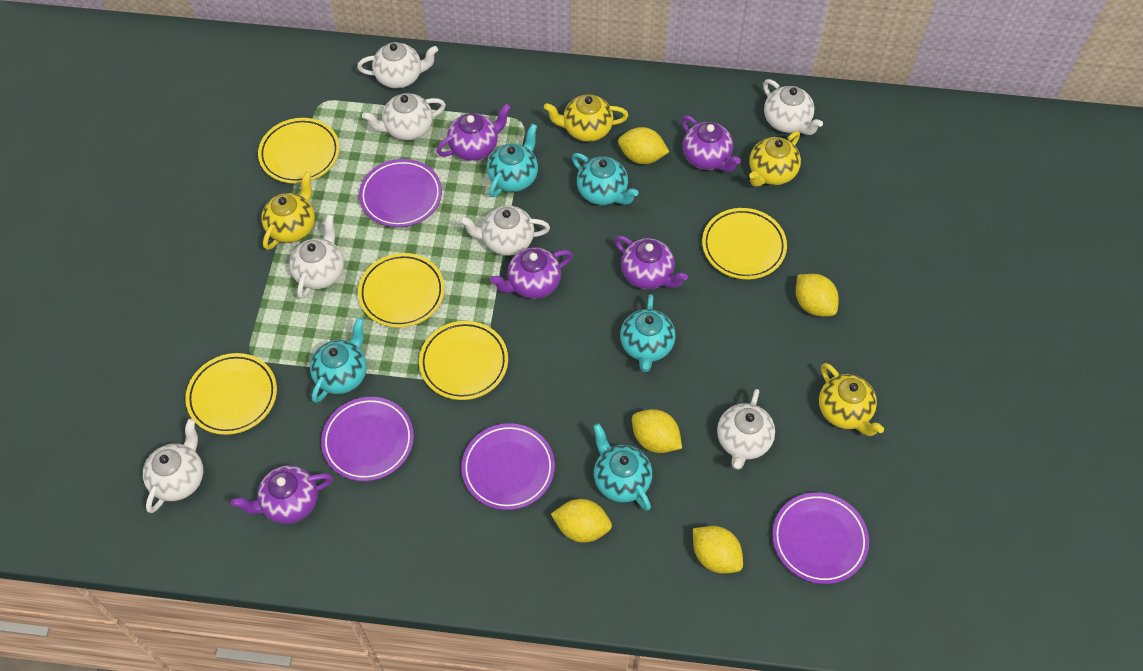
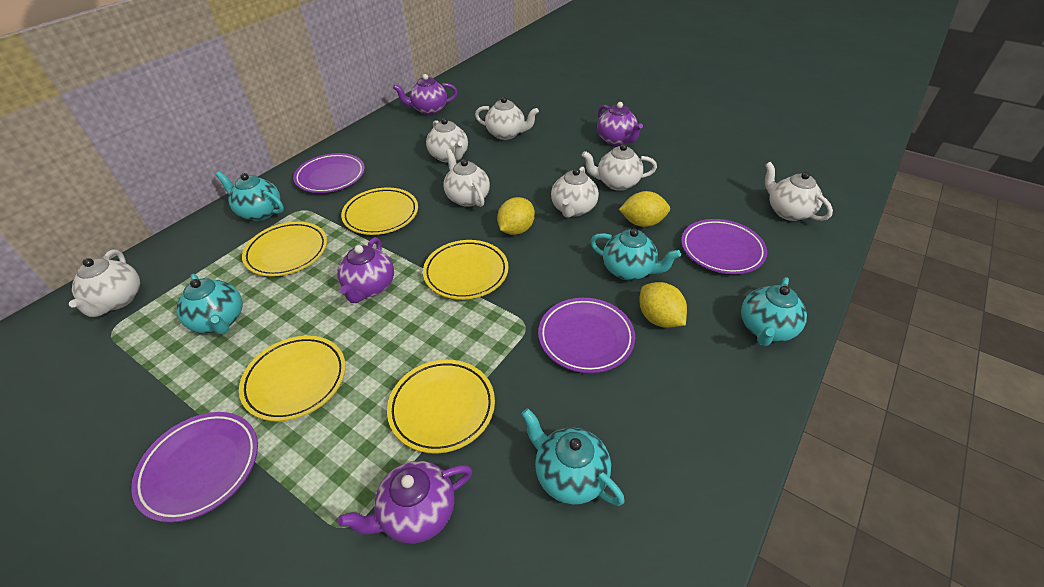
purple teapot: 5 -> 4
yellow lemon: 5 -> 3
yellow teapot: 4 -> 0

